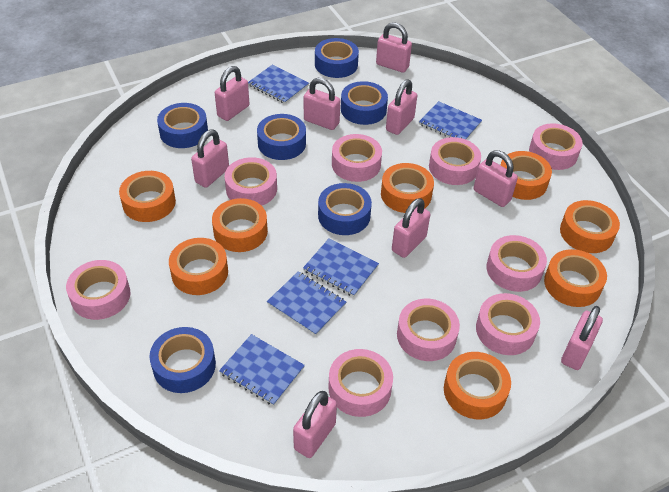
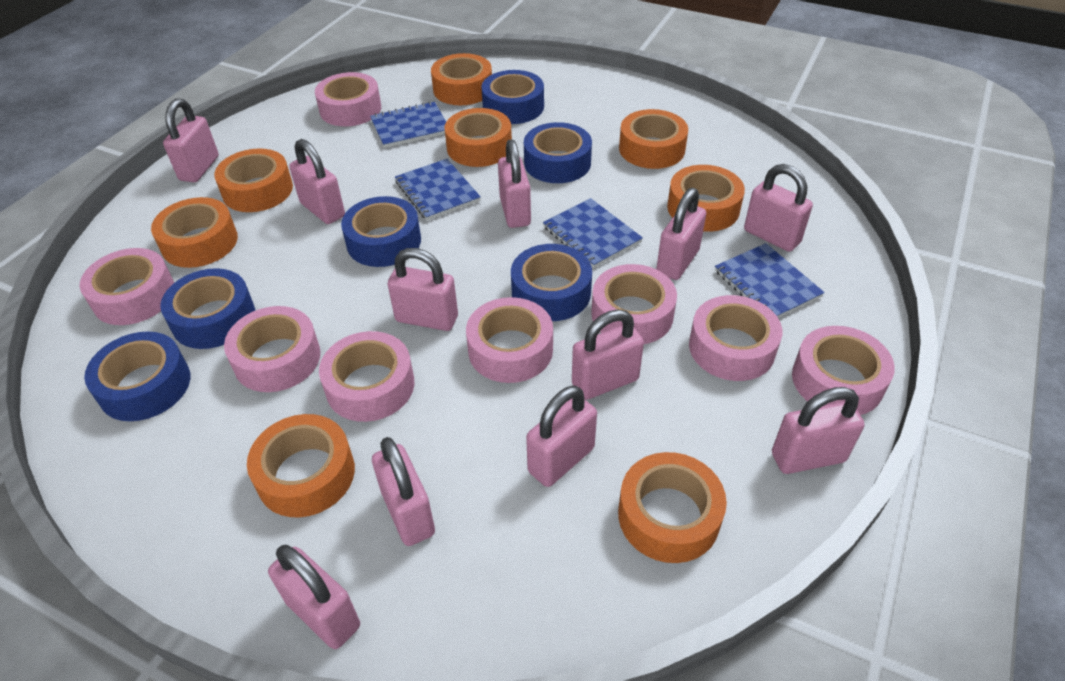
blue notebook: 5 -> 4
pink padlock: 9 -> 11
pink tape: 9 -> 8

